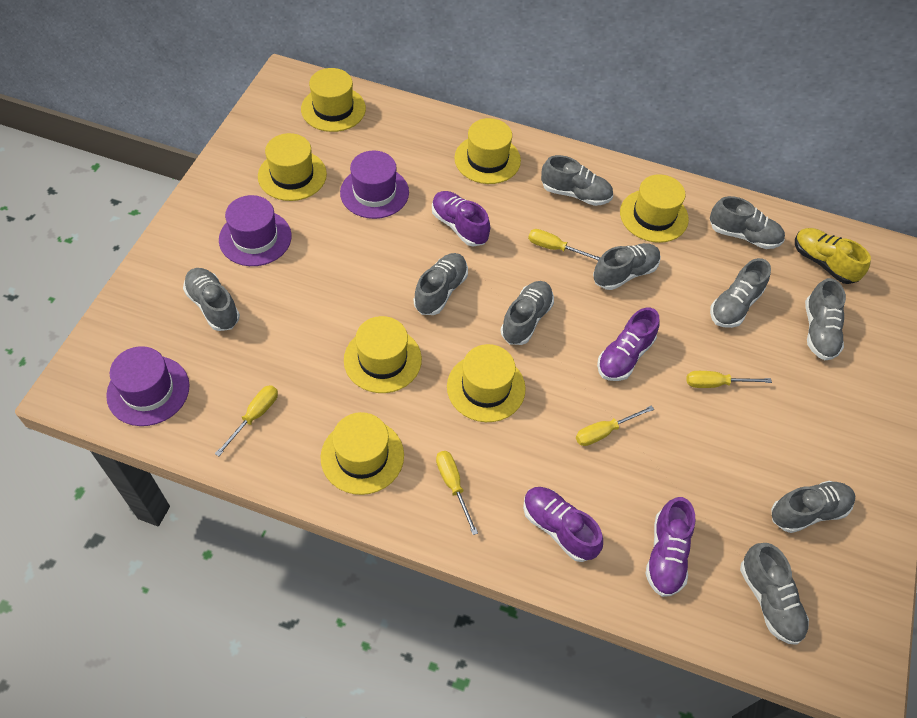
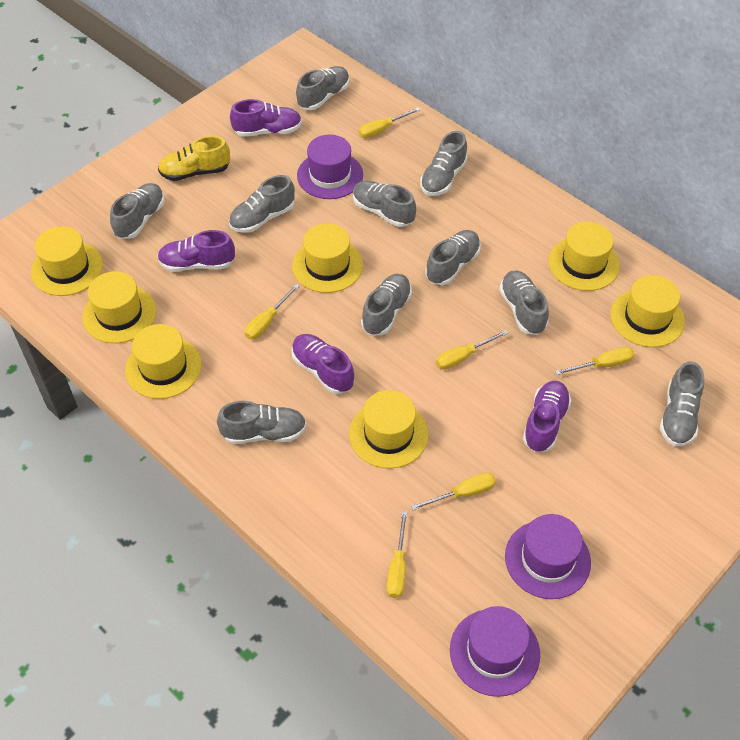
yellow screwdriver: 5 -> 6

